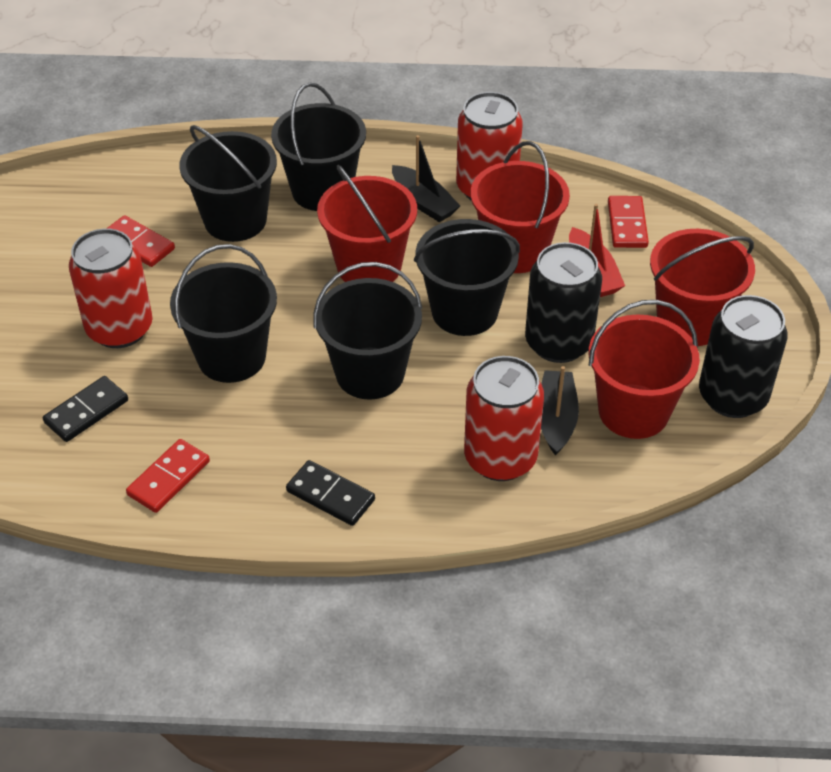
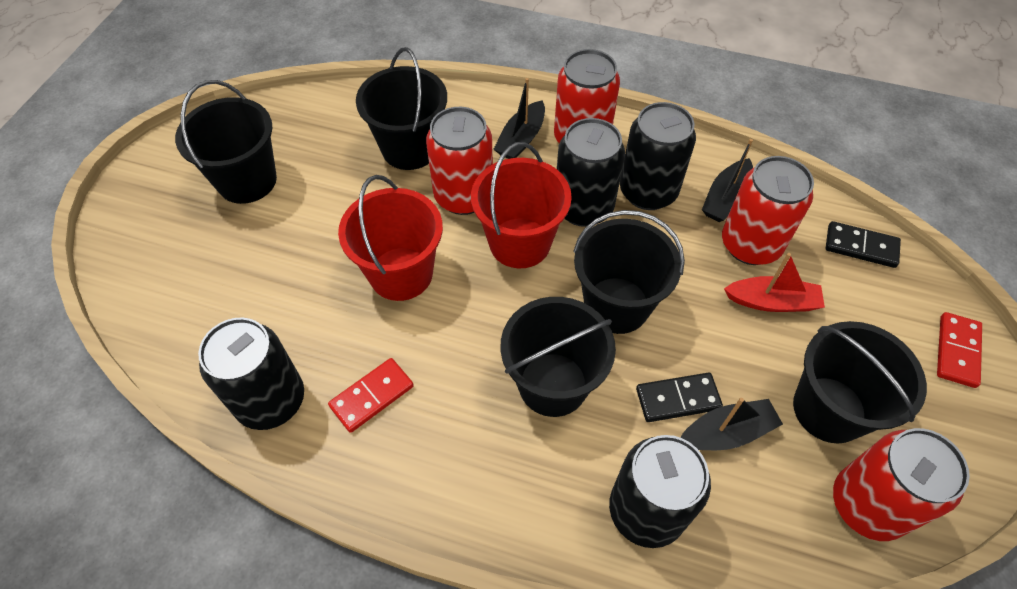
black boat: 2 -> 3
black can: 2 -> 4
red bucket: 4 -> 2
red can: 3 -> 4
red domino: 3 -> 2

